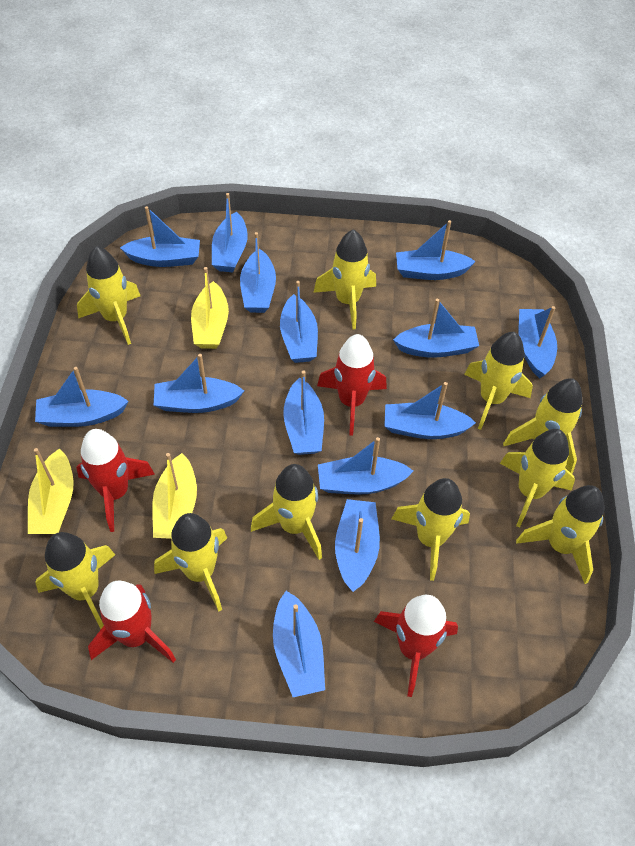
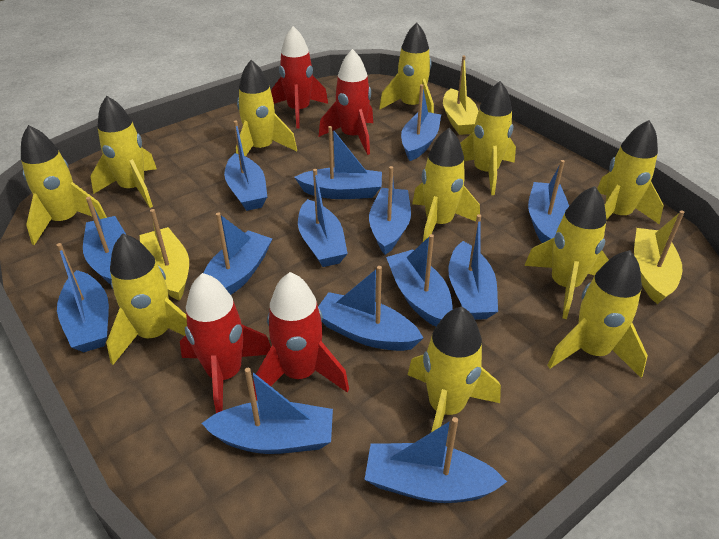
yellow rocket: 10 -> 11

